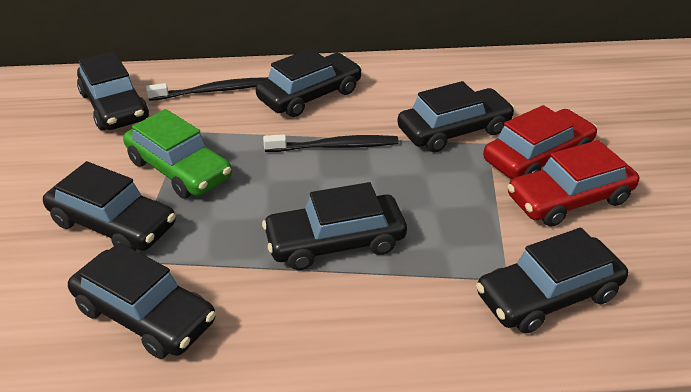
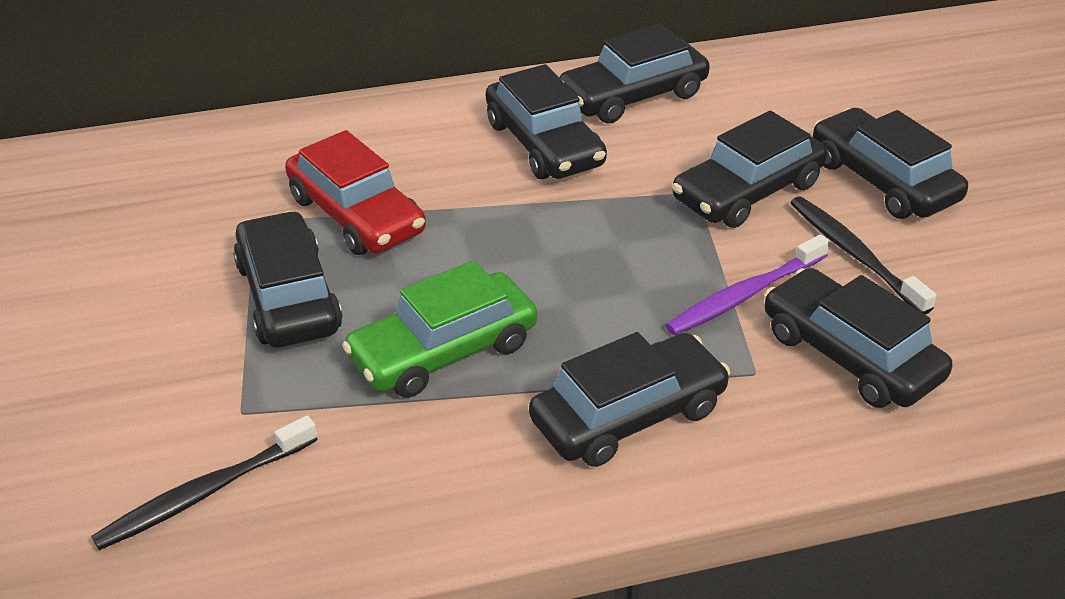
purple toothbrush: 0 -> 1
red car: 2 -> 1

